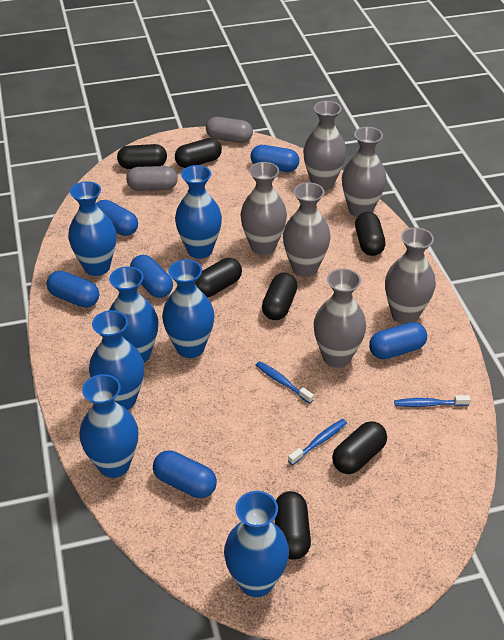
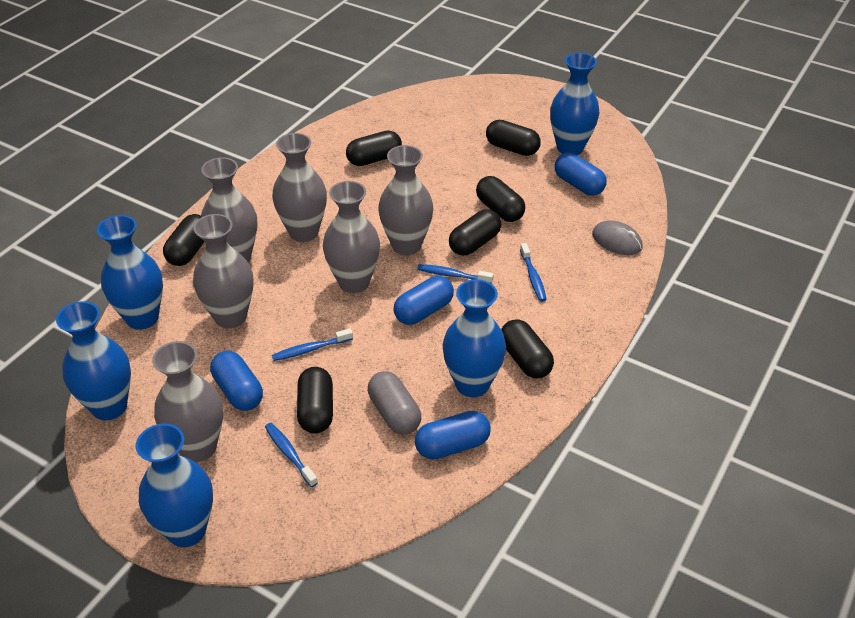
blue capsule: 6 -> 4
blue toothbrush: 3 -> 4
blue vase: 7 -> 5
grey capsule: 2 -> 1
grey mouse: 0 -> 1

